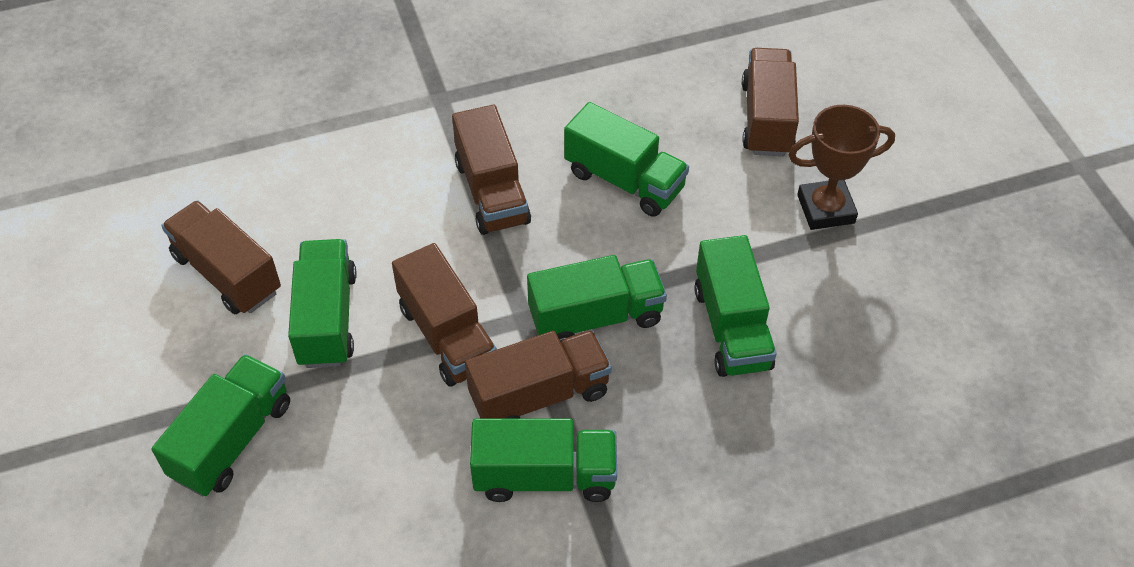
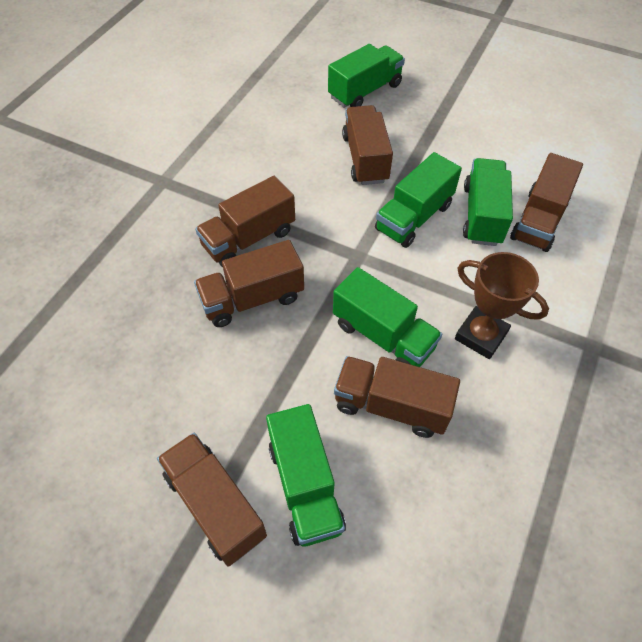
brown truck: 5 -> 6
green truck: 6 -> 5

